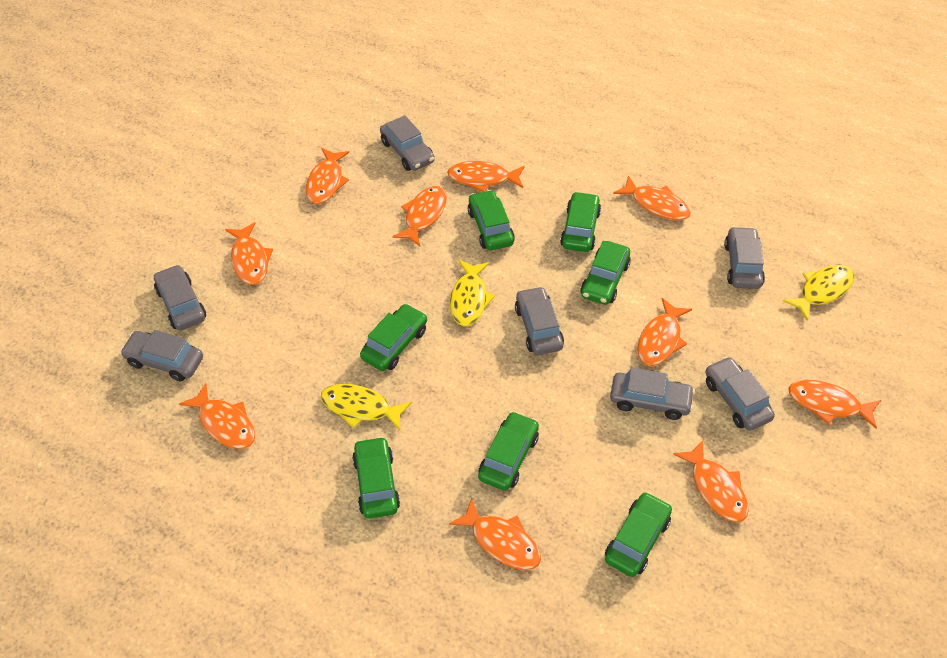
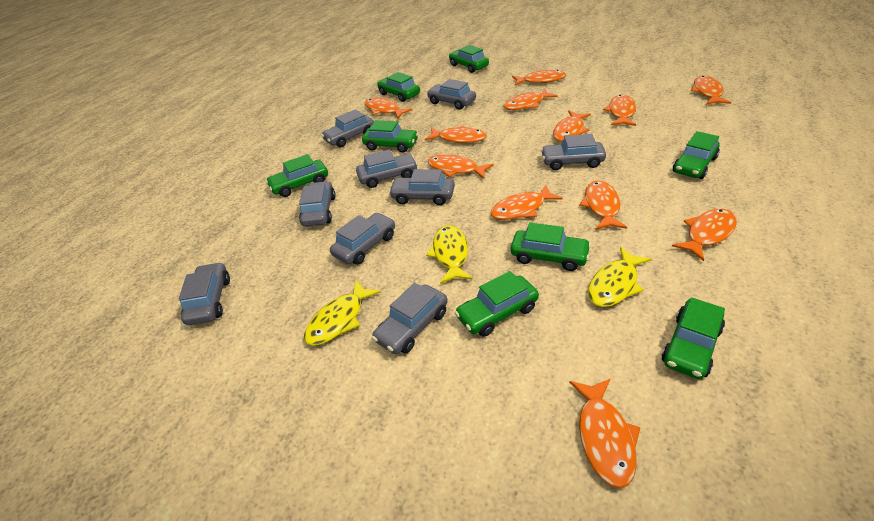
green car: 7 -> 8
grey car: 7 -> 9
orange fish: 10 -> 12

